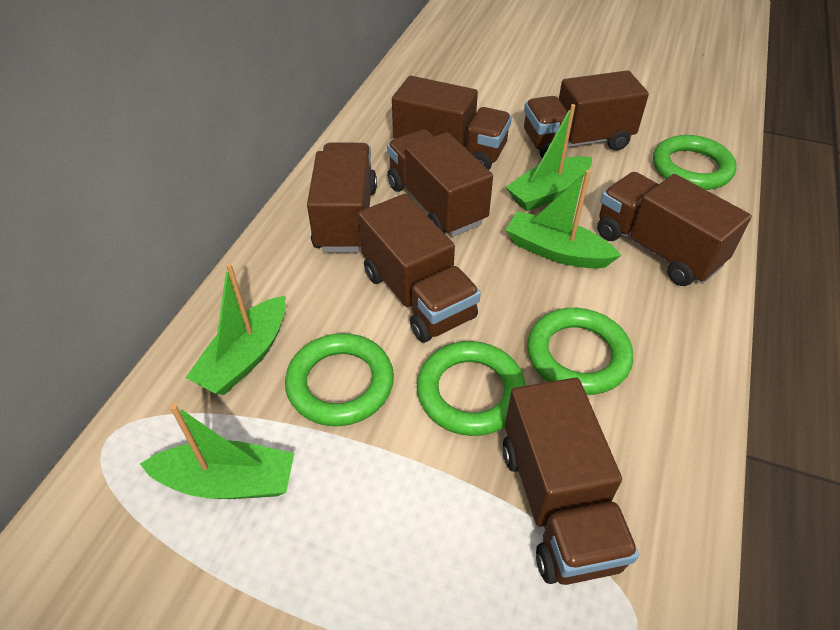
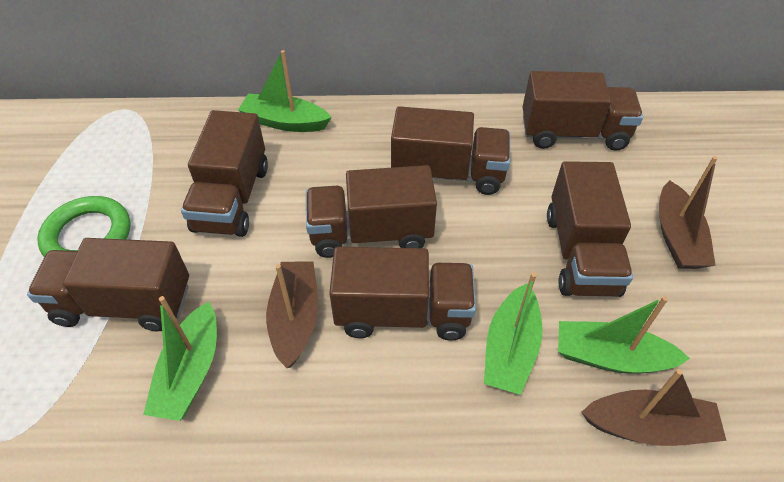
brown boat: 0 -> 3
green ring: 4 -> 1

